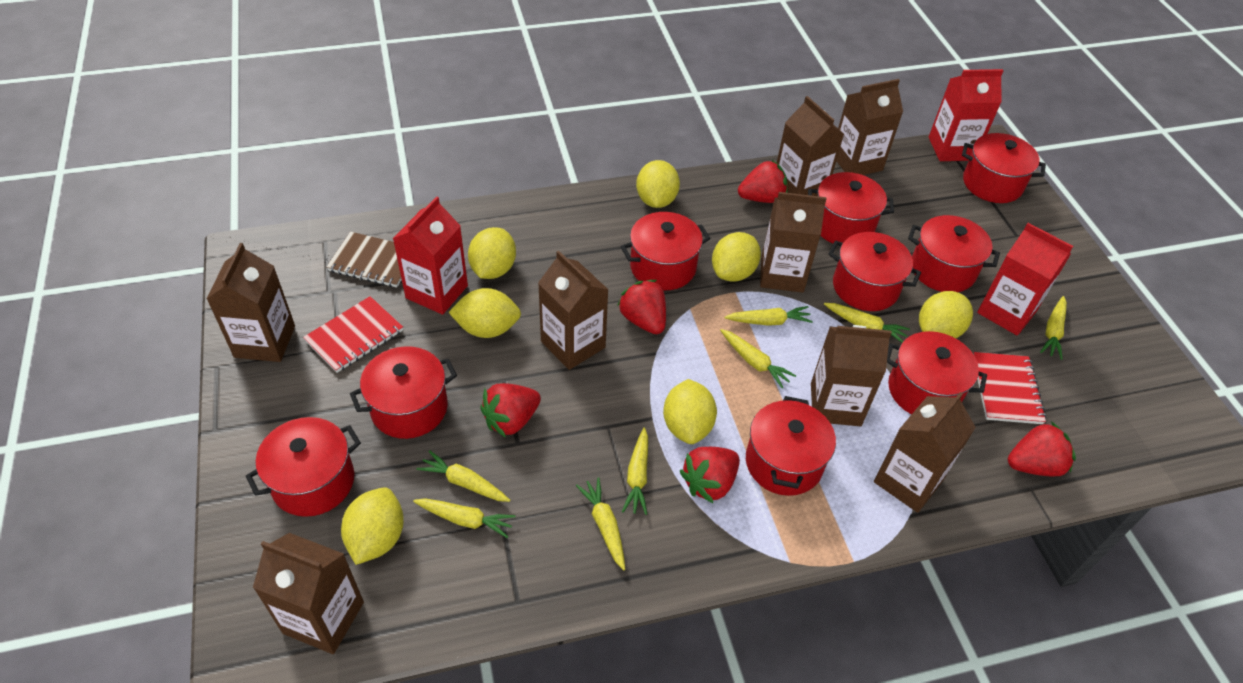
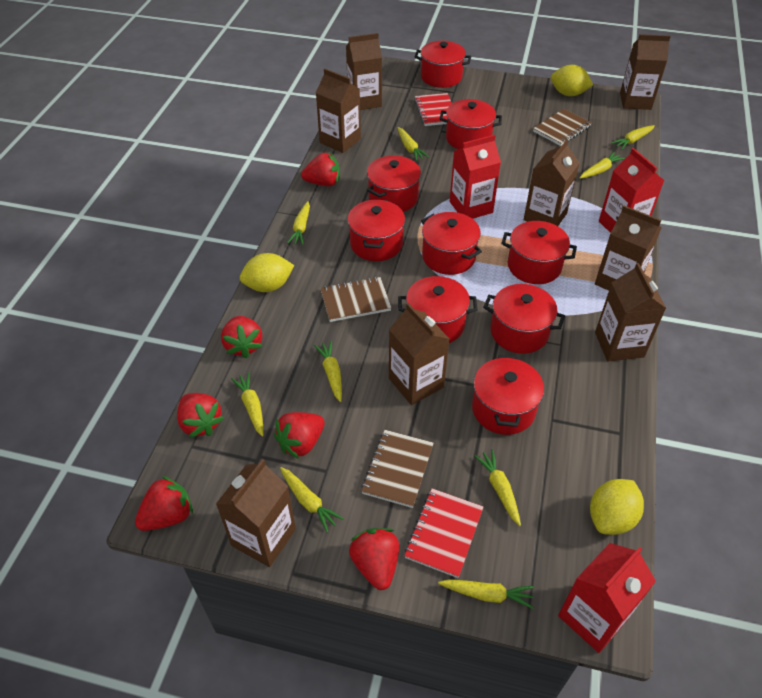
brown notebook: 1 -> 3
red strawberry: 5 -> 6
yellow carrot: 8 -> 9
yellow lemon: 7 -> 3

